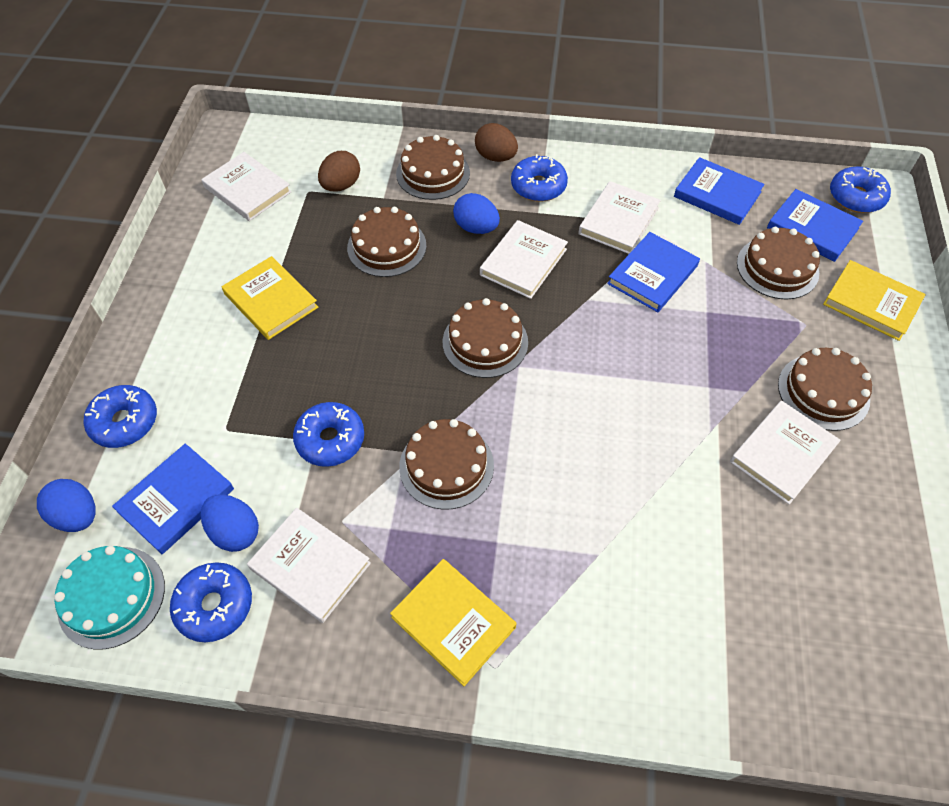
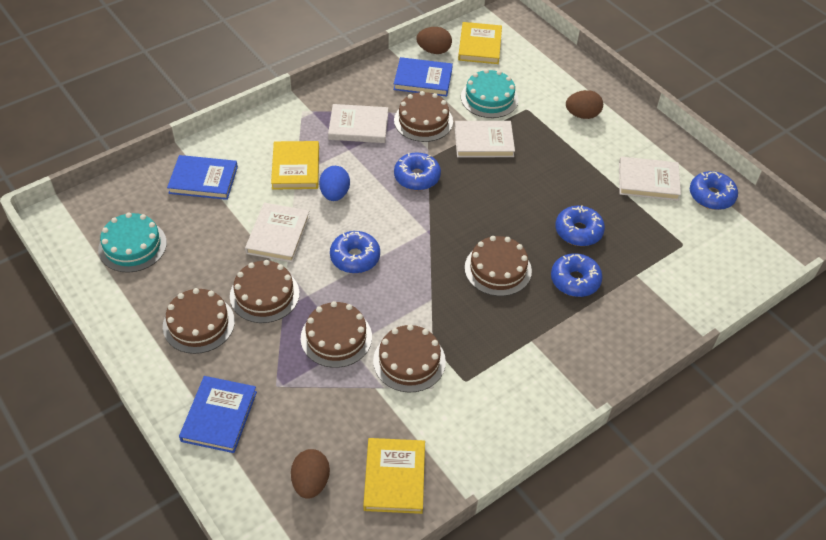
blue book: 4 -> 3
blue egg: 3 -> 1
brown egg: 2 -> 3
turquoise cake: 1 -> 2
white book: 5 -> 4

